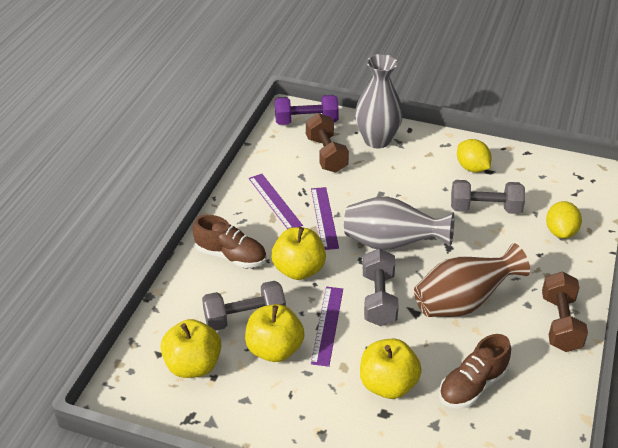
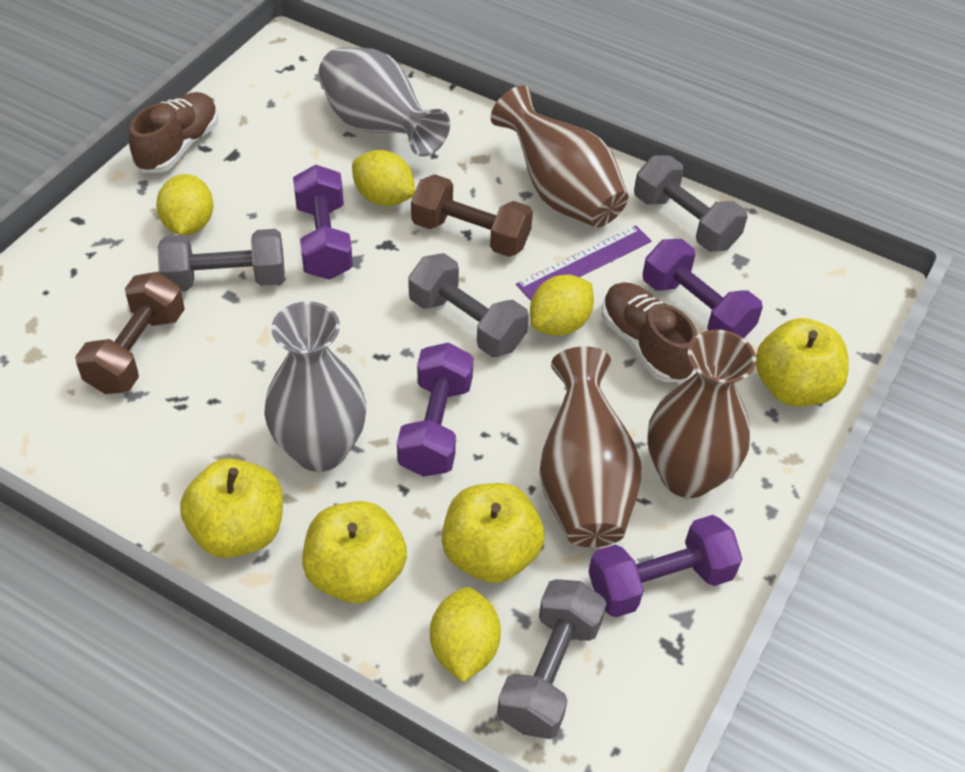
brown vase: 1 -> 3
grey dumbbell: 3 -> 4
purple dumbbell: 1 -> 4
purple ruler: 3 -> 1
yellow lemon: 2 -> 4

